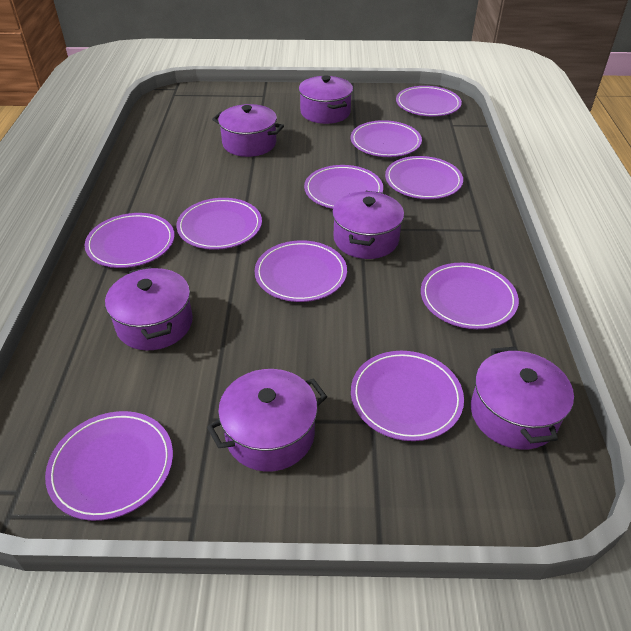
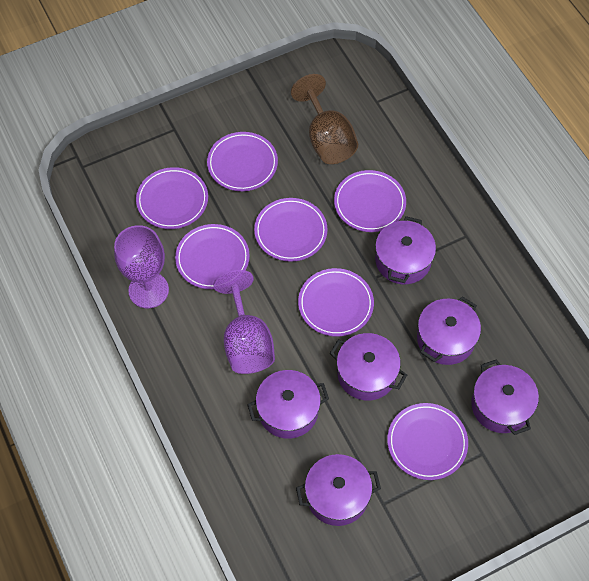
brown goblet: 0 -> 1
purple goblet: 0 -> 2
purple plate: 10 -> 7

